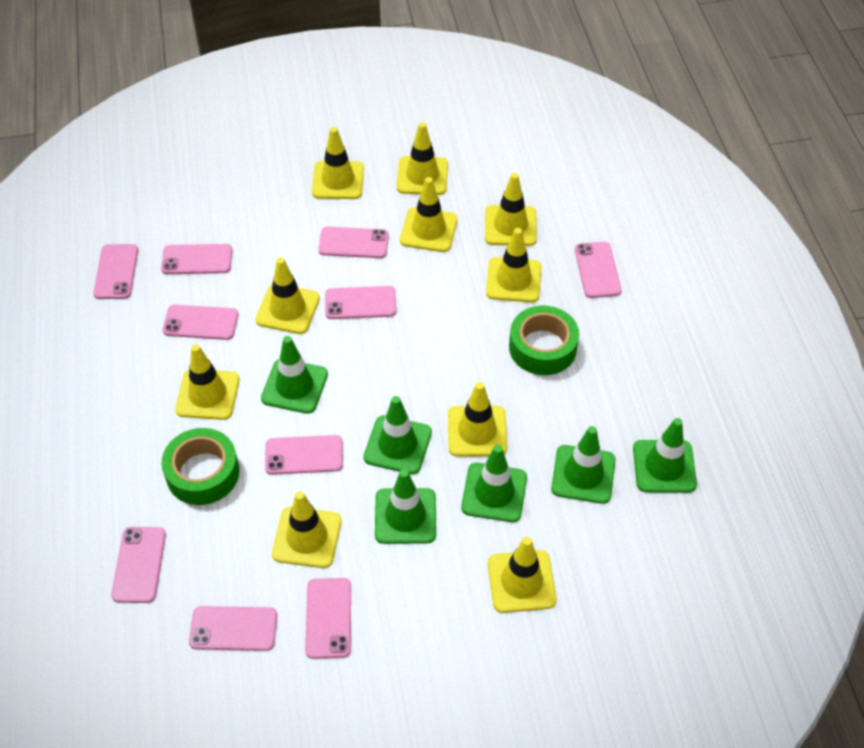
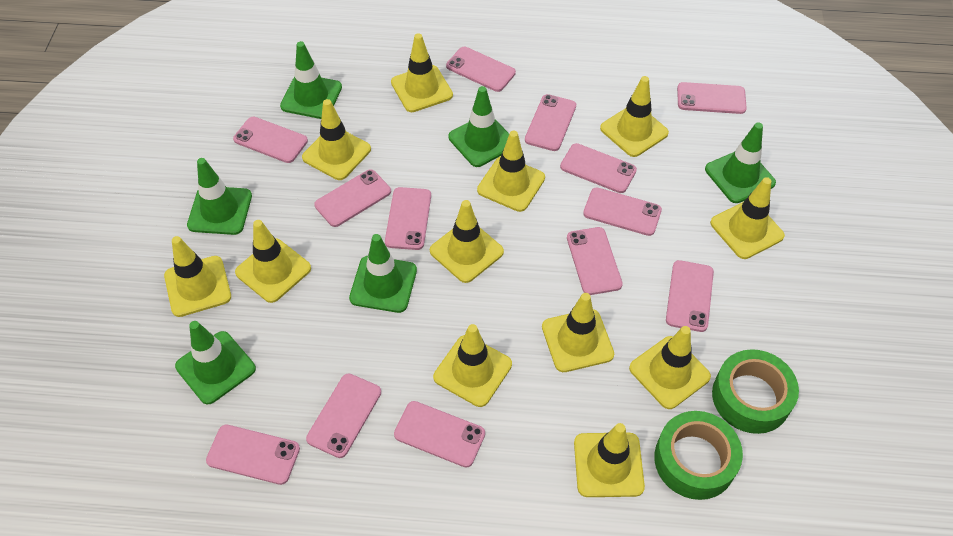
pink phone: 10 -> 13
yellow traffic cone: 10 -> 12

